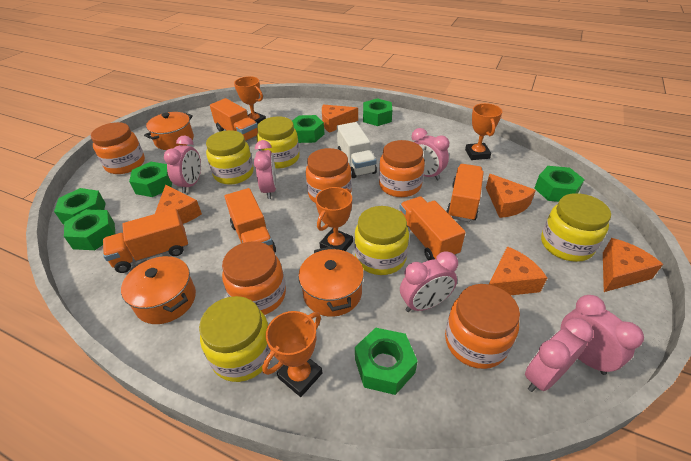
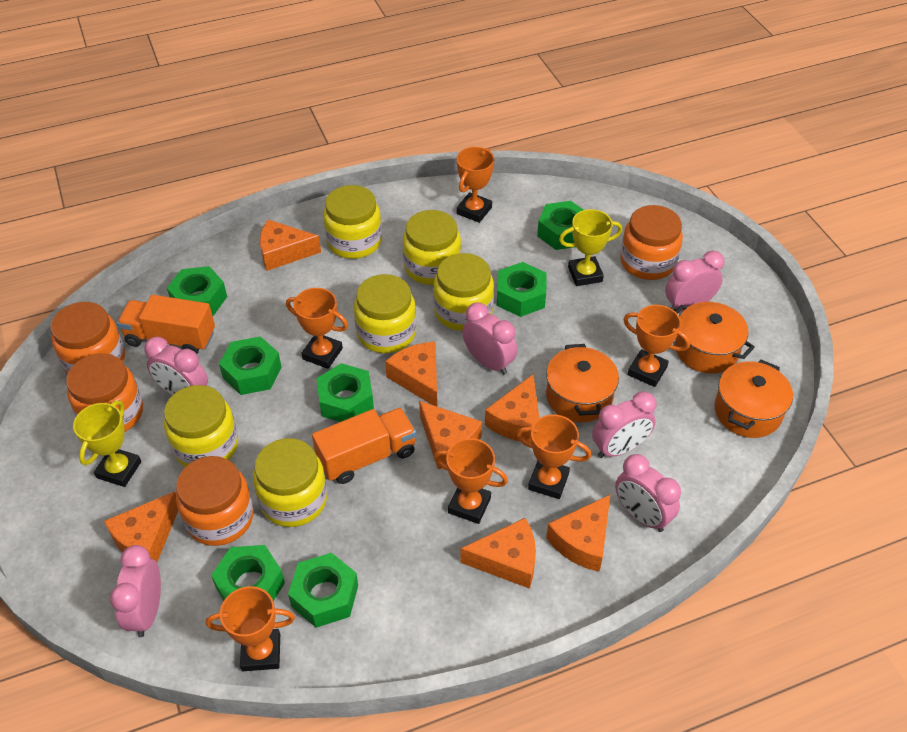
orange cheese: 5 -> 7
orange jar: 5 -> 4
orange trophy: 4 -> 6
orange truck: 5 -> 2
white truck: 1 -> 0
yellow jar: 5 -> 6
yellow trophy: 0 -> 2

